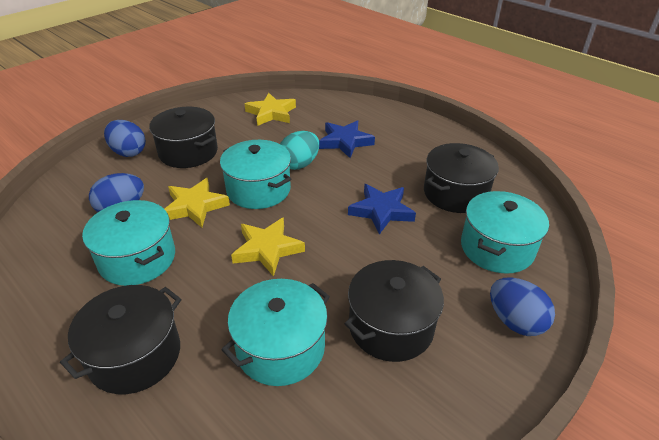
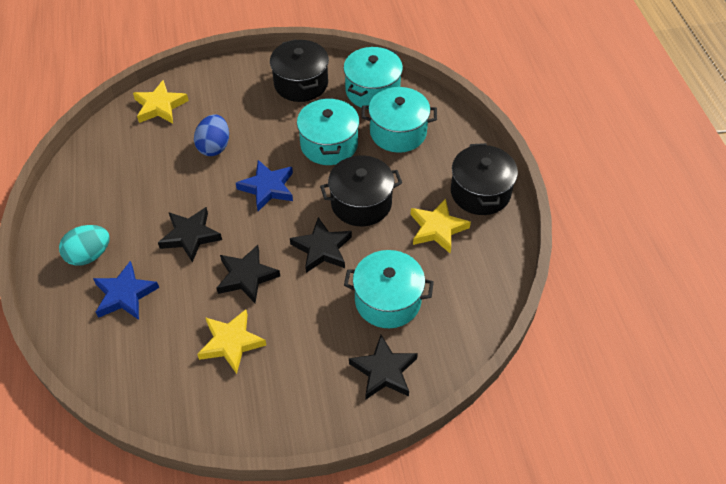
black pot: 4 -> 3
black star: 0 -> 4
blue egg: 3 -> 1

